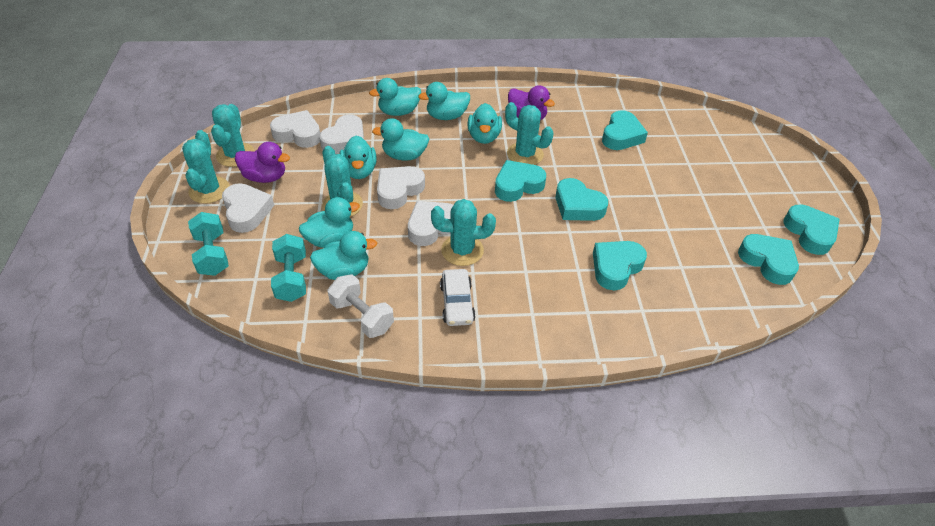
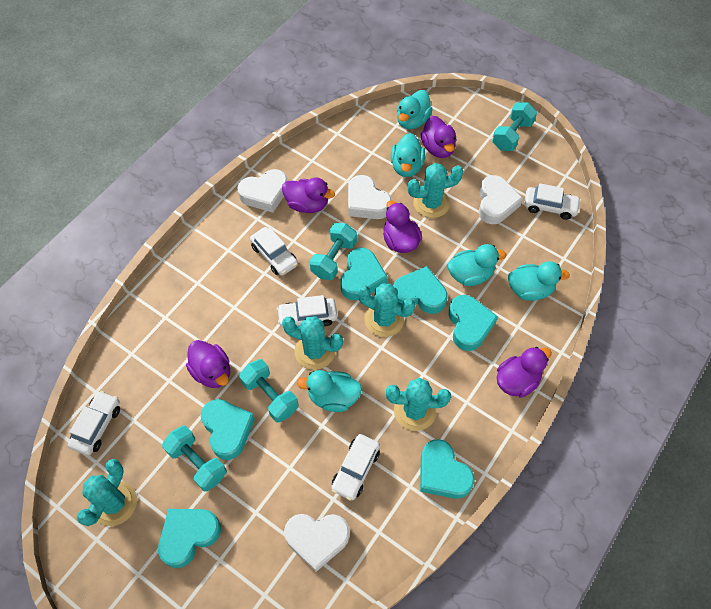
purple duck: 2 -> 5
turquoise duck: 7 -> 5
turquoise dumbbell: 2 -> 4
white car: 1 -> 5
white dumbbell: 1 -> 0
white heart: 5 -> 4

